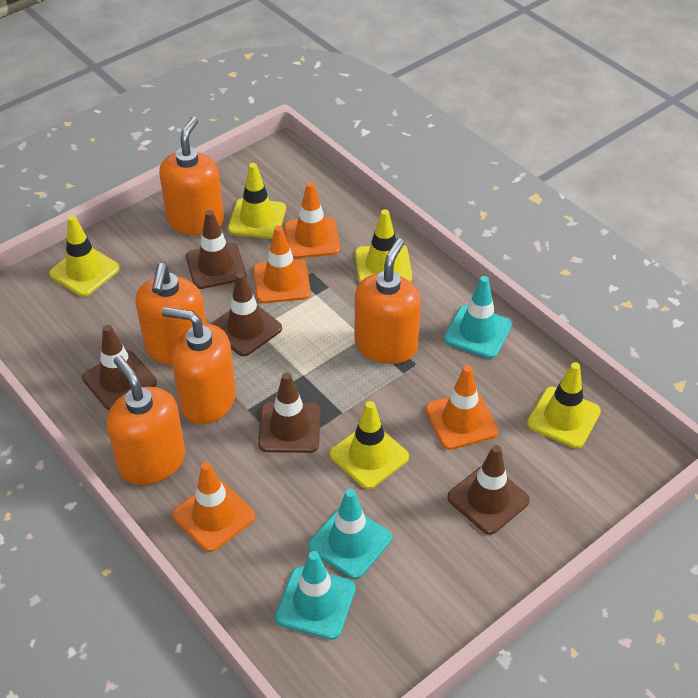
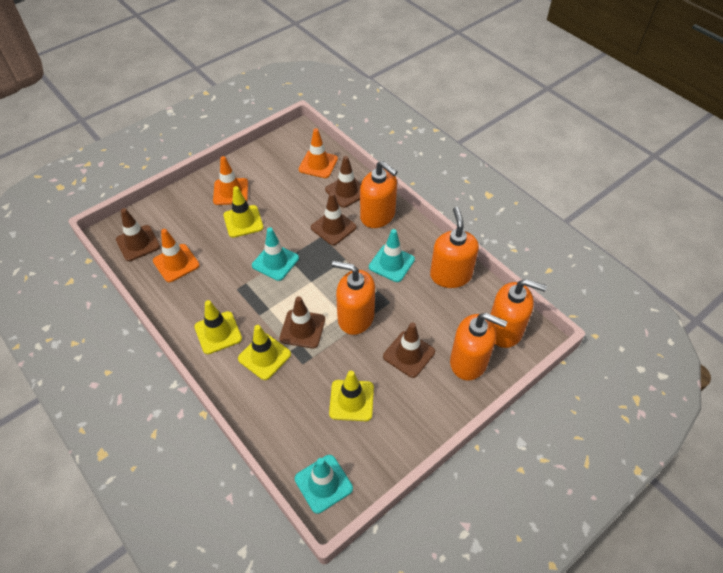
orange traffic cone: 4 -> 3
yellow traffic cone: 5 -> 4

